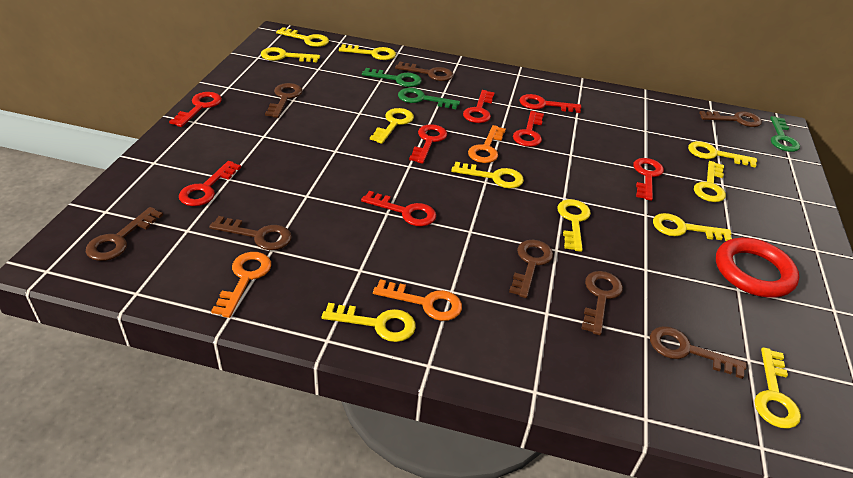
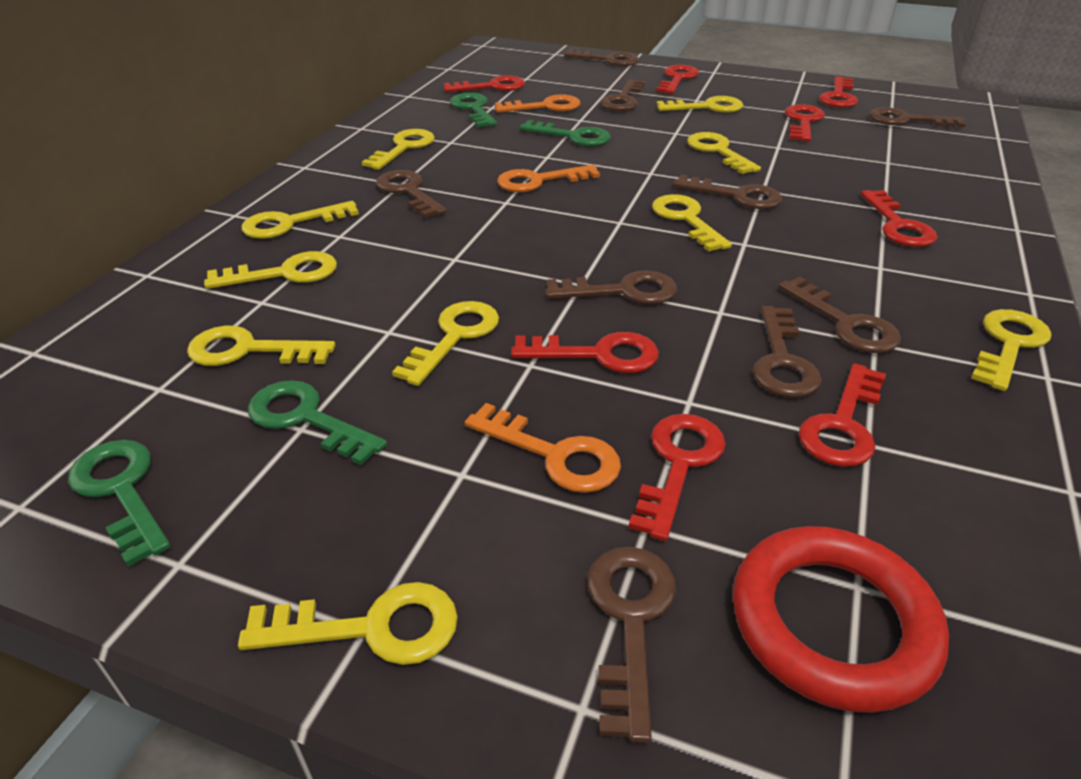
brown key: 8 -> 9
green key: 3 -> 4
yellow key: 11 -> 10

